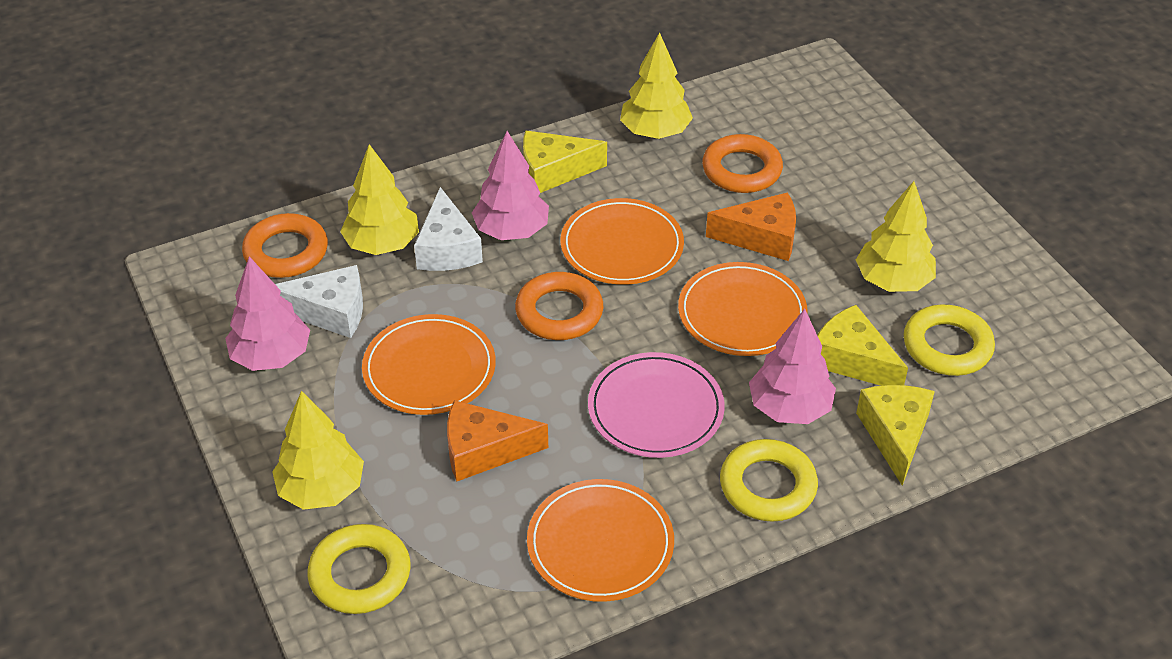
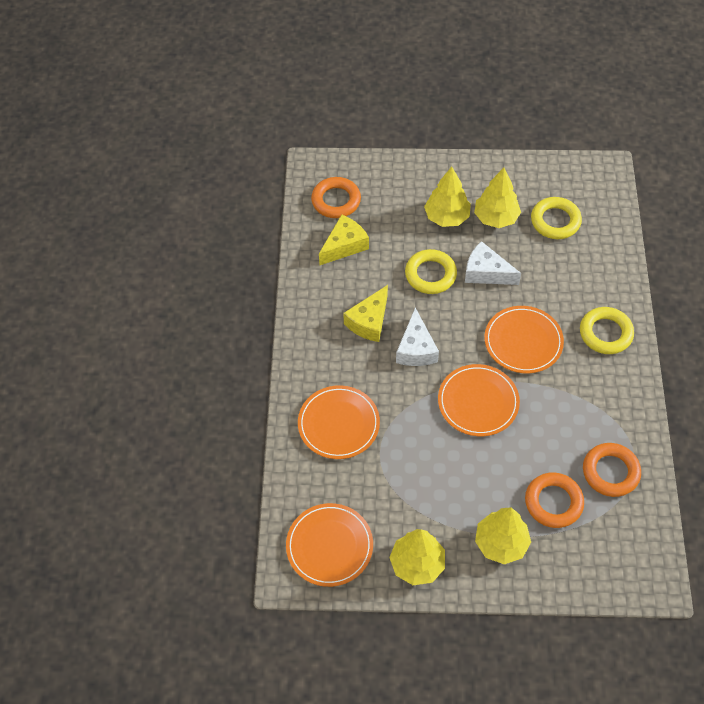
orange cheese: 2 -> 0
pink plate: 1 -> 0
pink tree: 3 -> 0
yellow cheese: 3 -> 2

